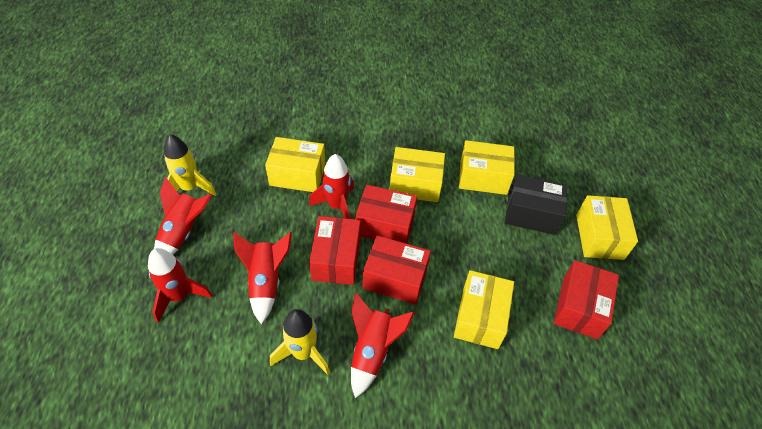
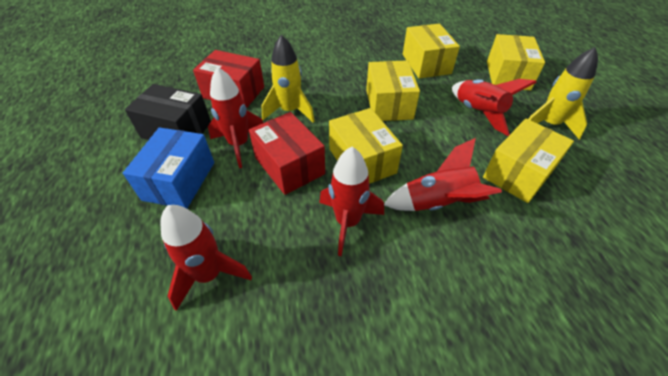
blue box: 0 -> 1
red box: 4 -> 2

